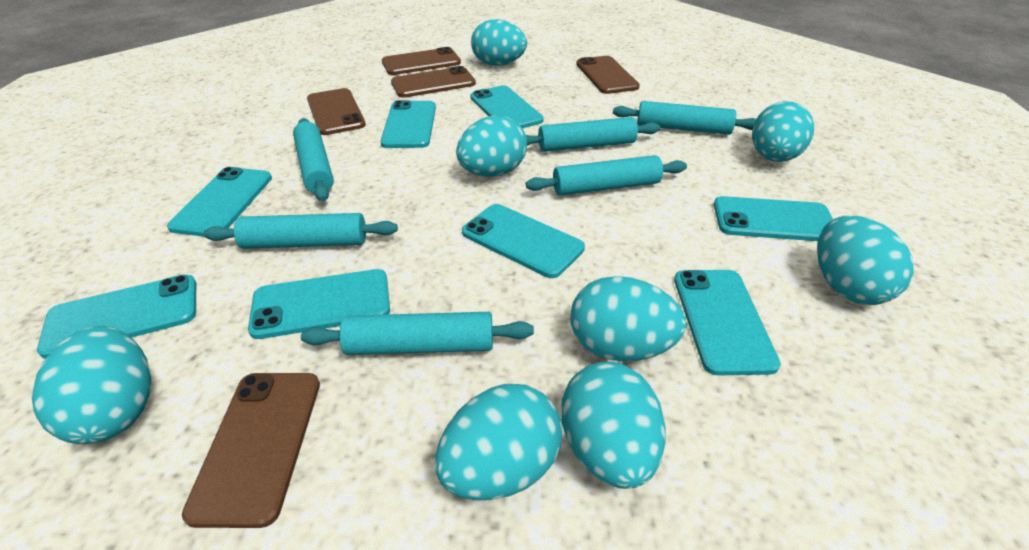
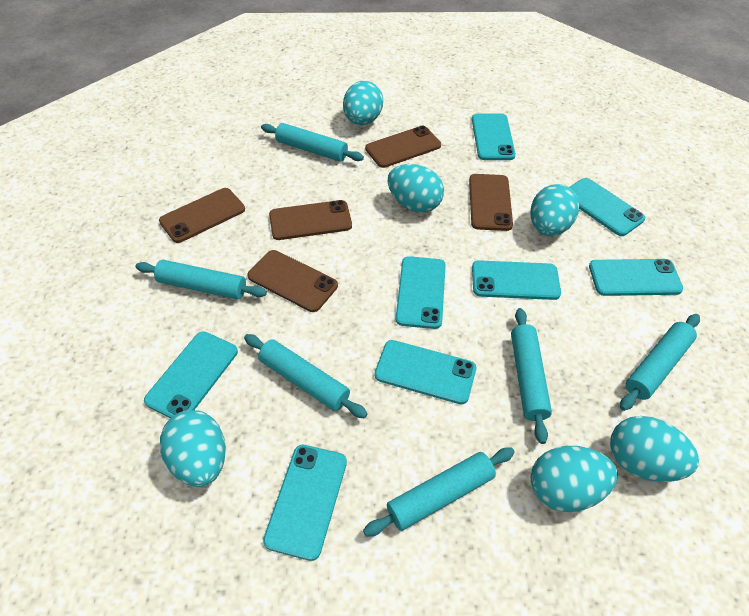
turquoise egg: 8 -> 6

